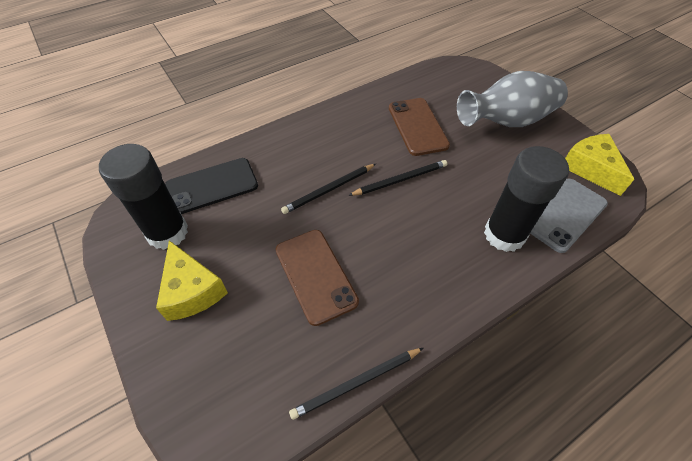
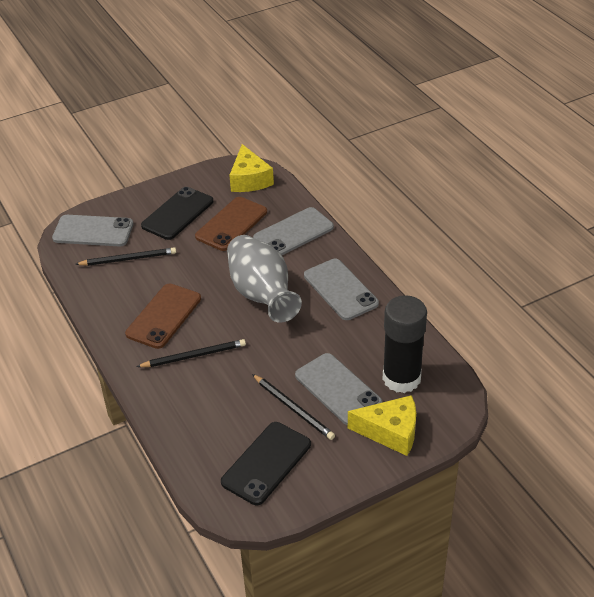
black glue stick: 2 -> 1
black phone: 1 -> 2
grey phone: 1 -> 4

